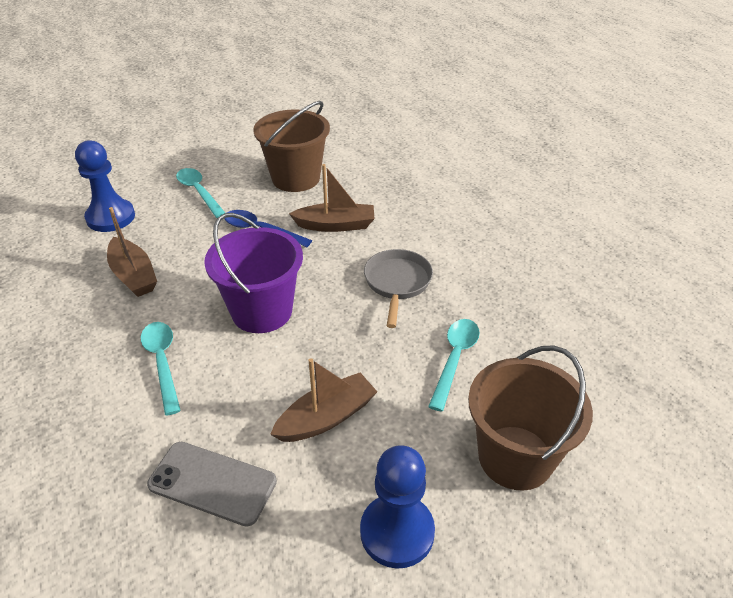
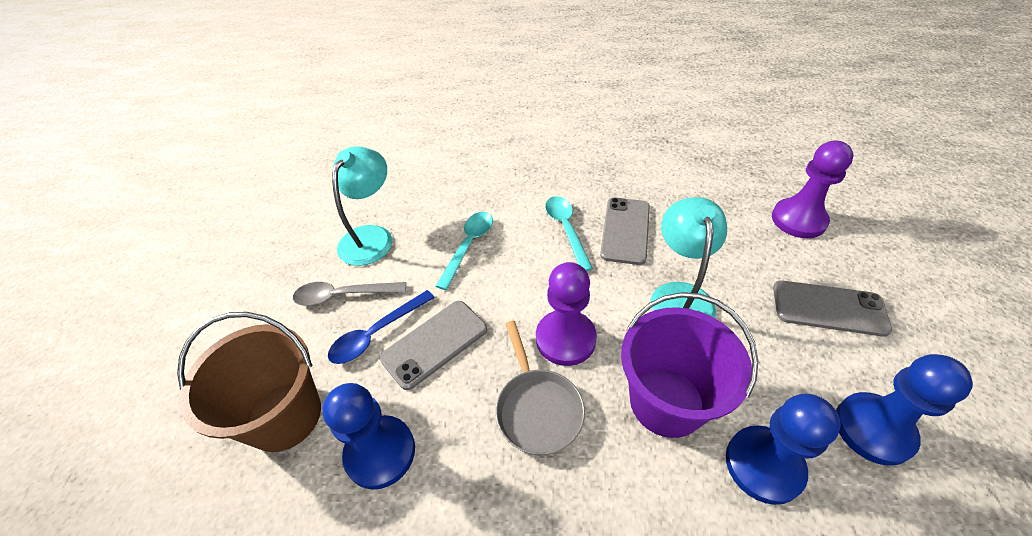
blue pawn: 2 -> 3
brown boat: 3 -> 0
brown bucket: 2 -> 1
grey phone: 1 -> 3
grey spoon: 0 -> 1
purple pawn: 0 -> 2
turquoise lamp: 0 -> 2
turquoise spoon: 3 -> 2

